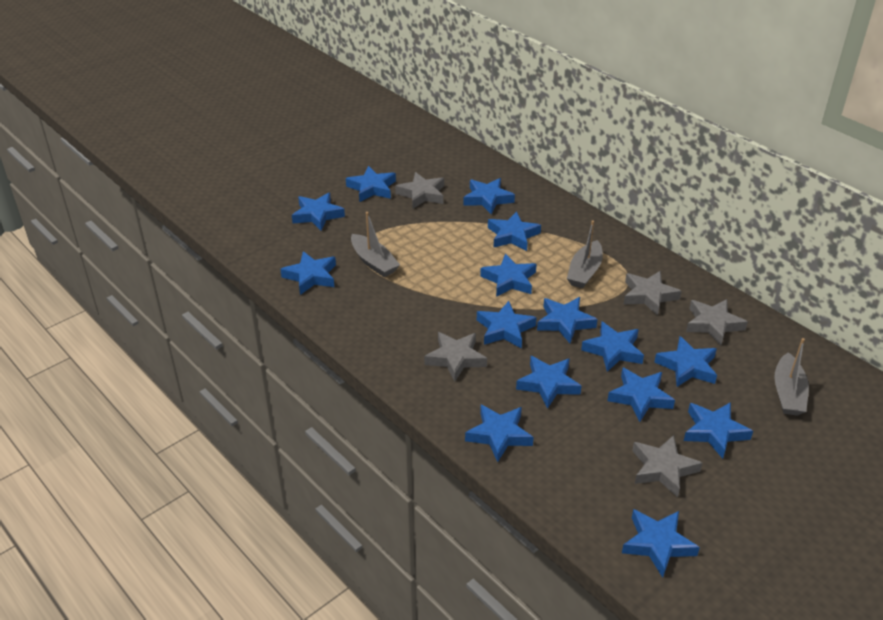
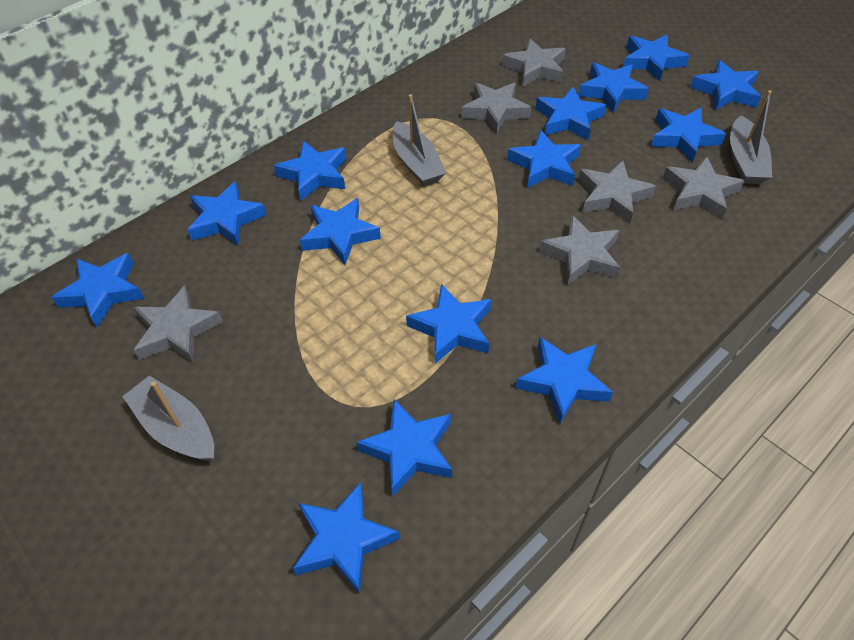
blue star: 15 -> 14
grey star: 5 -> 6

